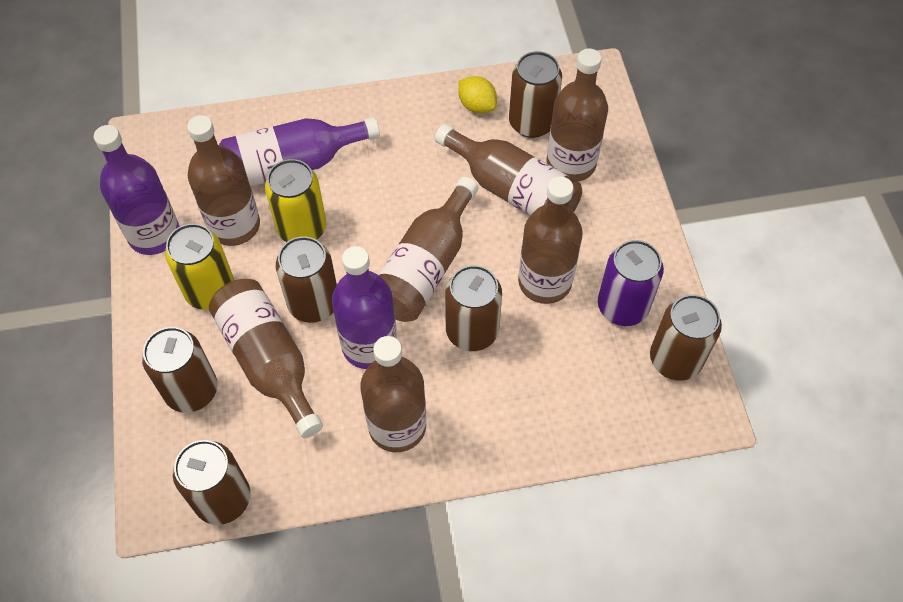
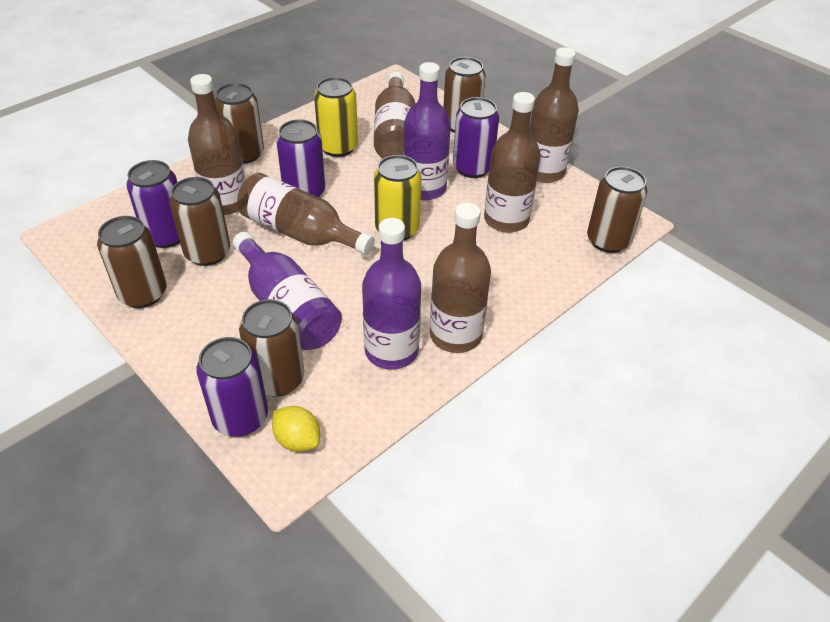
brown bottle: 7 -> 6
purple can: 1 -> 4

